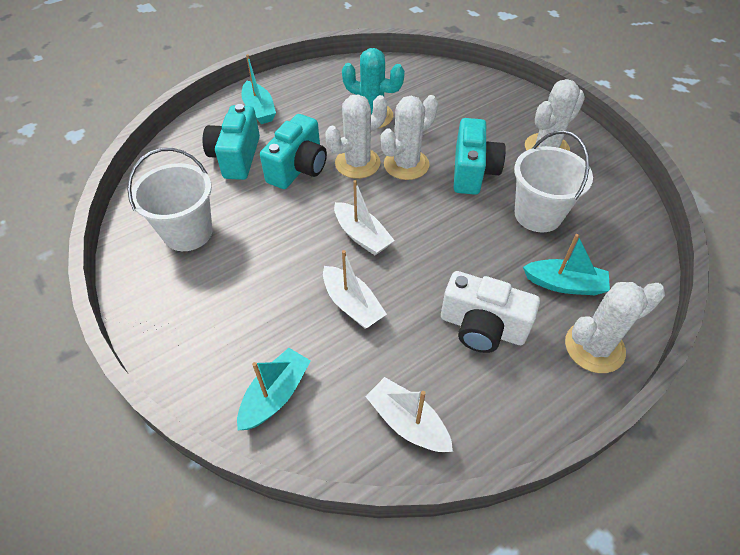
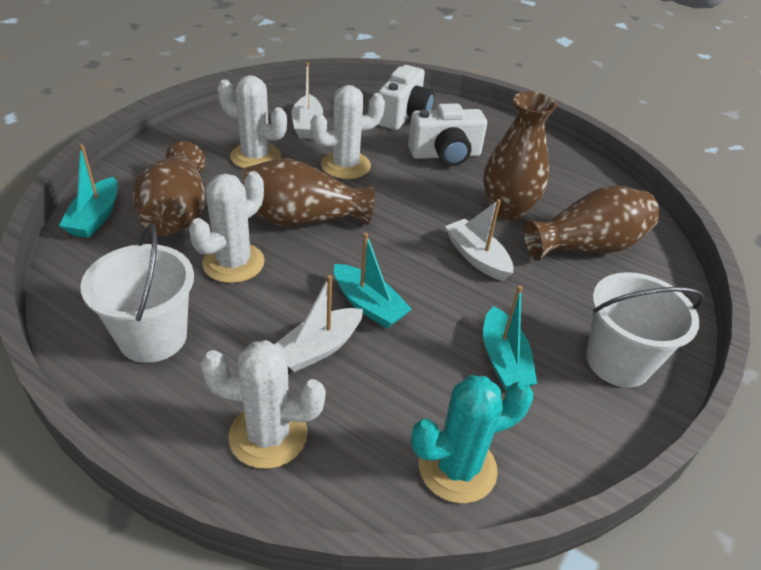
brown vase: 0 -> 4
turquoise camera: 3 -> 0
white camera: 1 -> 2

